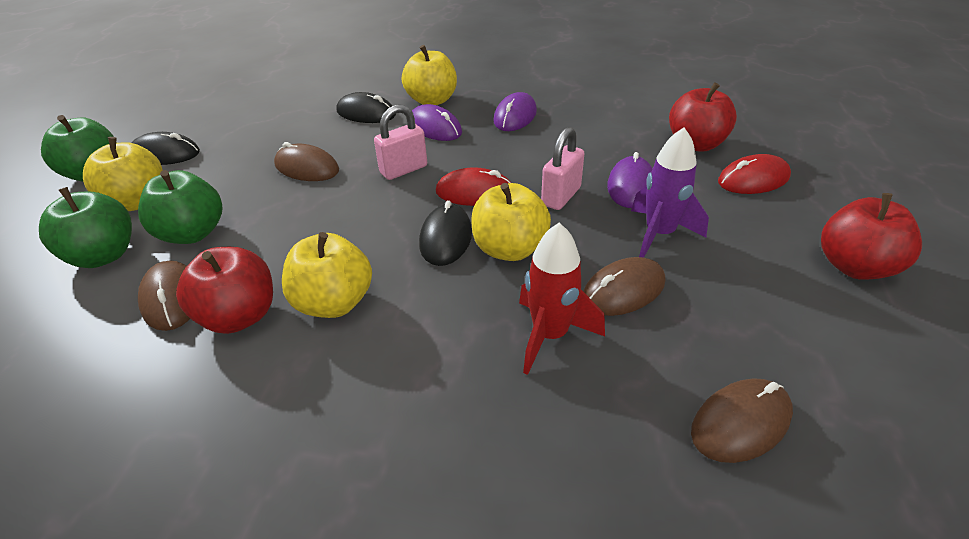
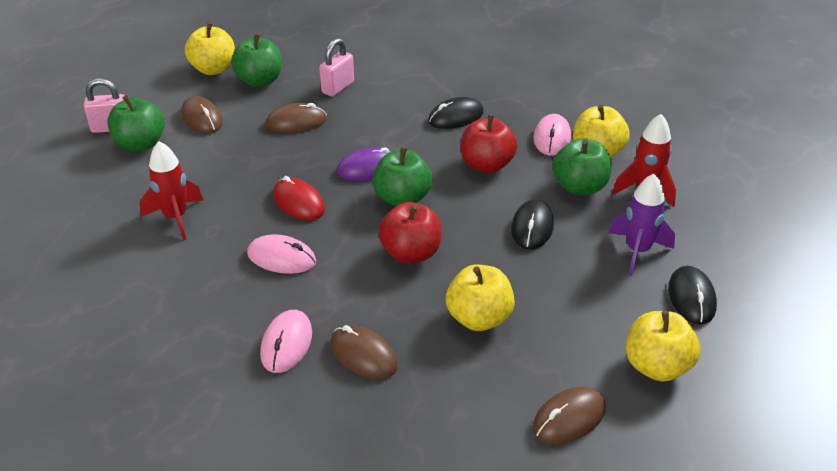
green apple: 3 -> 4
pink mouse: 0 -> 3
purple mouse: 3 -> 1
red apple: 3 -> 2
red mouse: 2 -> 1
red rocket: 1 -> 2

